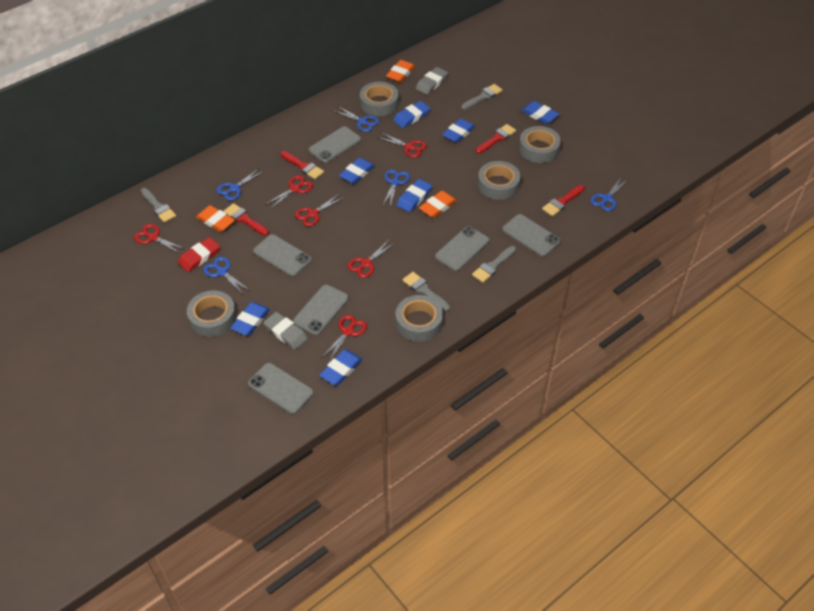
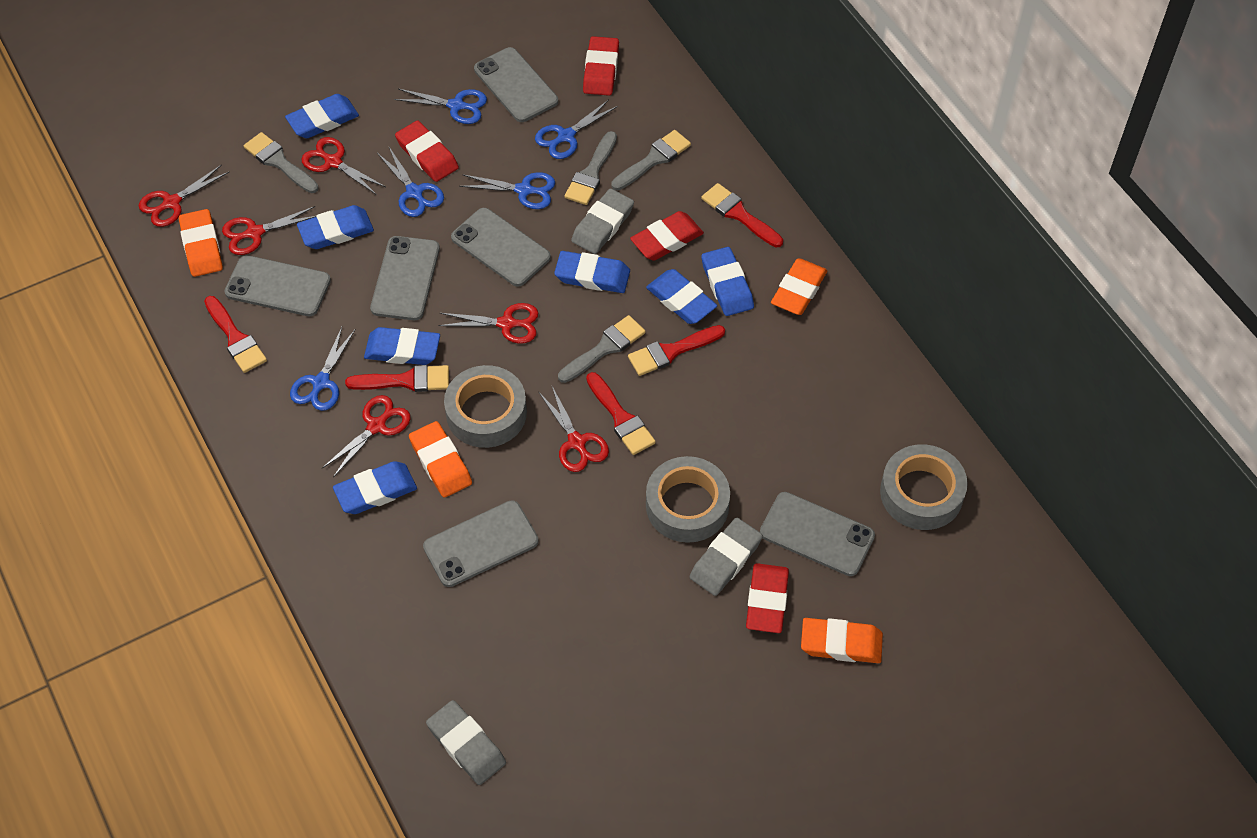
grey eraser: 2 -> 3
grey tape: 5 -> 3
orange eraser: 3 -> 4
red brush: 4 -> 5
red eraser: 1 -> 4

